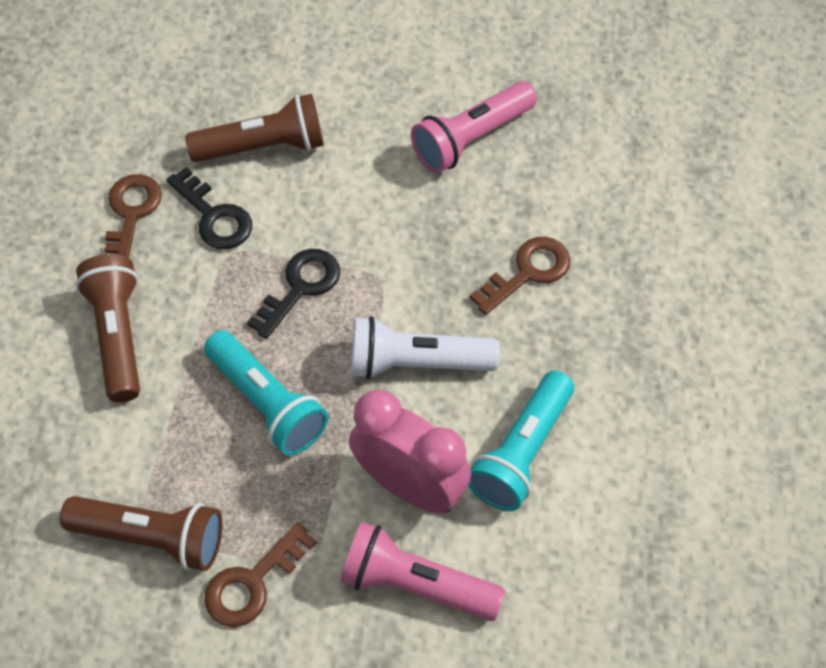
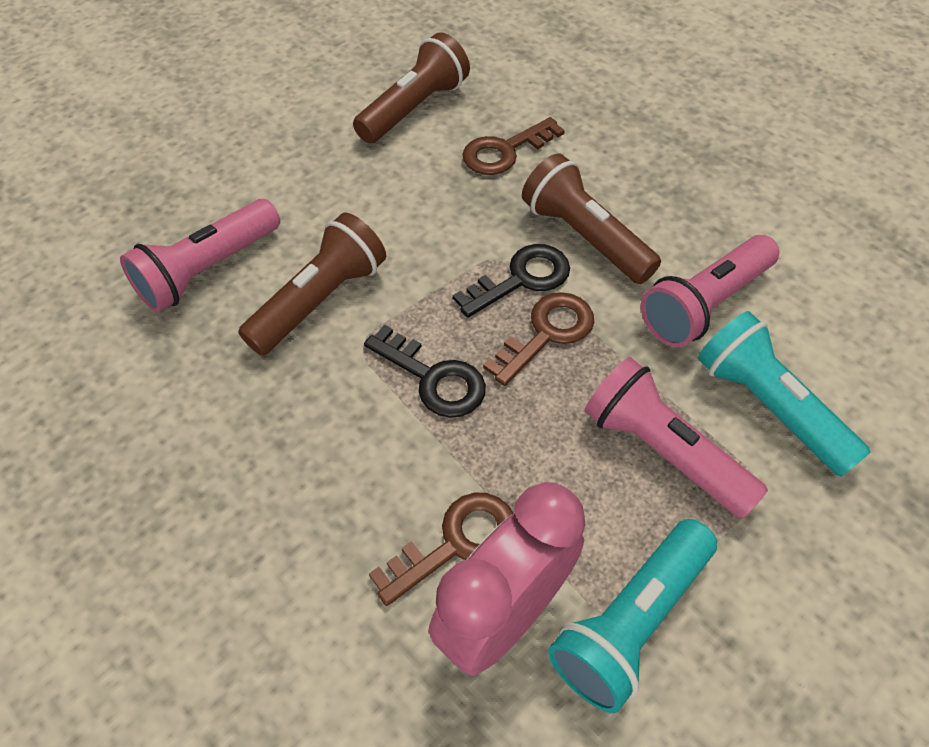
pink flashlight: 2 -> 3
white flashlight: 1 -> 0

